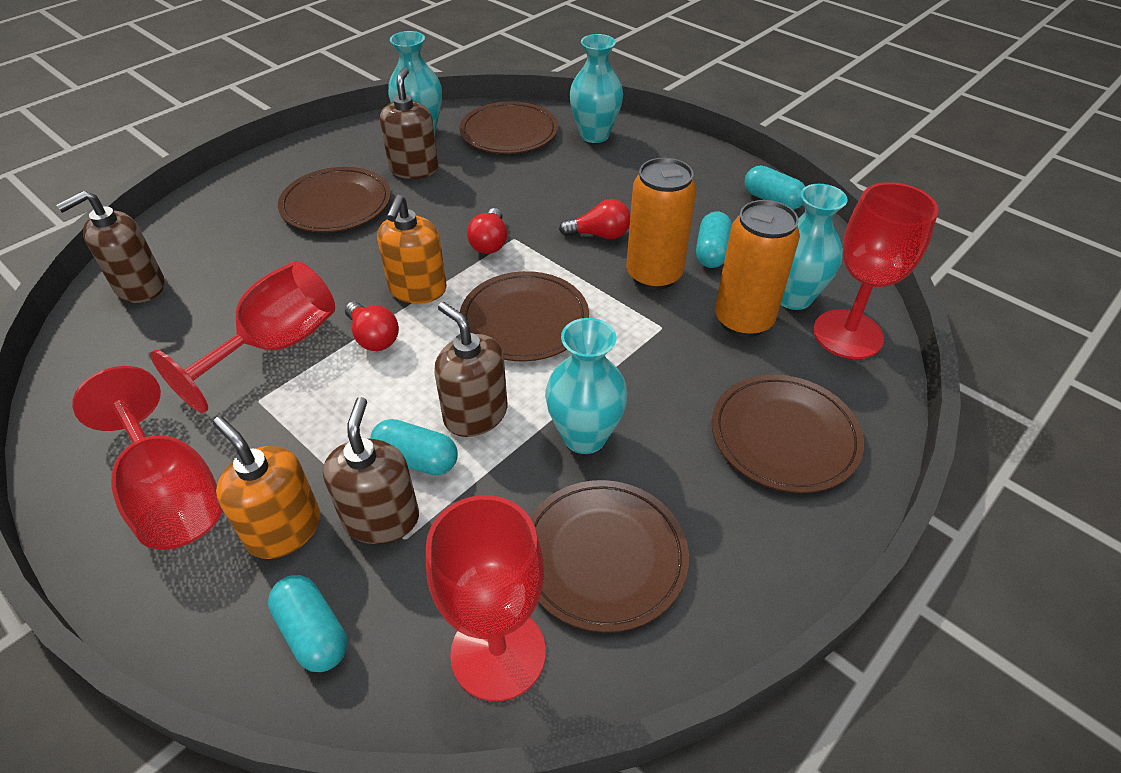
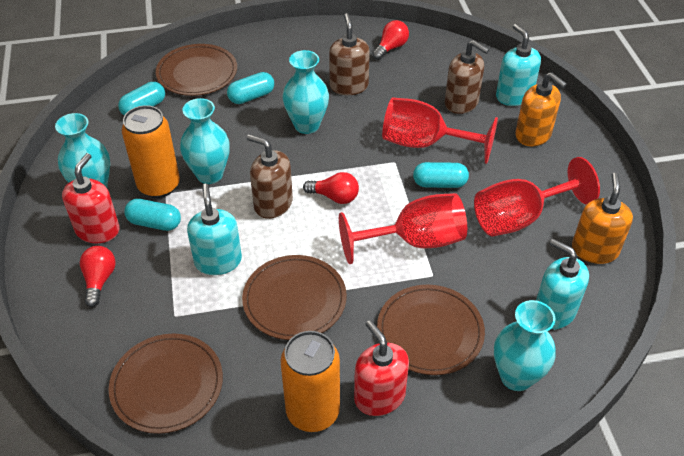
brown plate: 5 -> 4
brown soap dispenser: 4 -> 3
red goblet: 4 -> 3
red soap dispenser: 0 -> 2
turquoise soap dispenser: 0 -> 3

